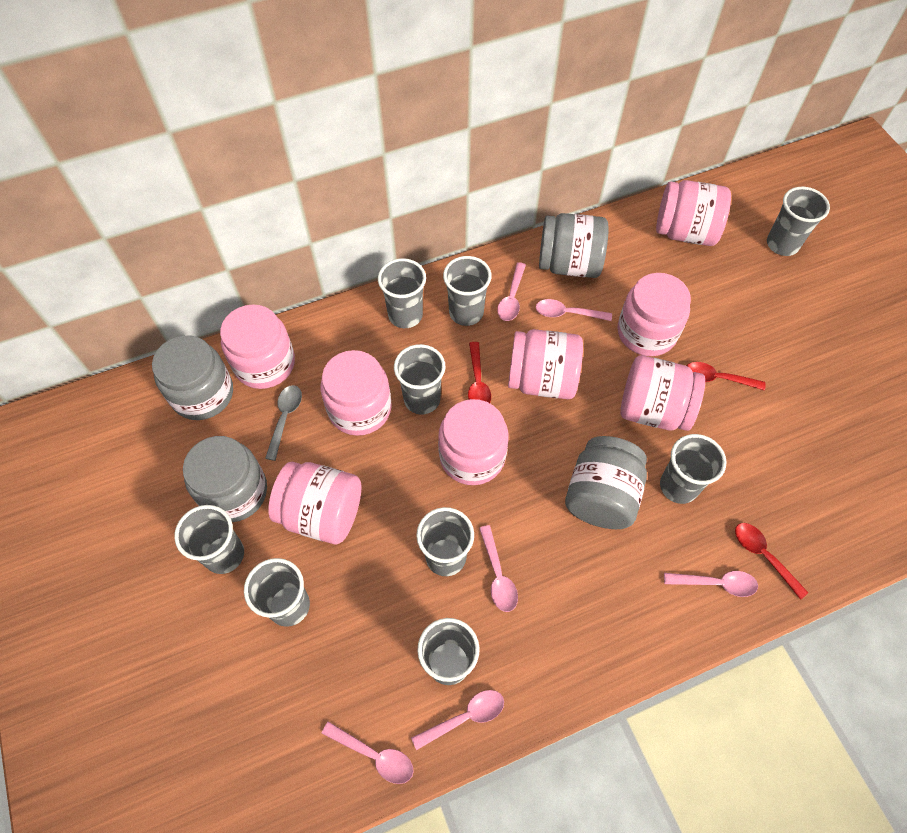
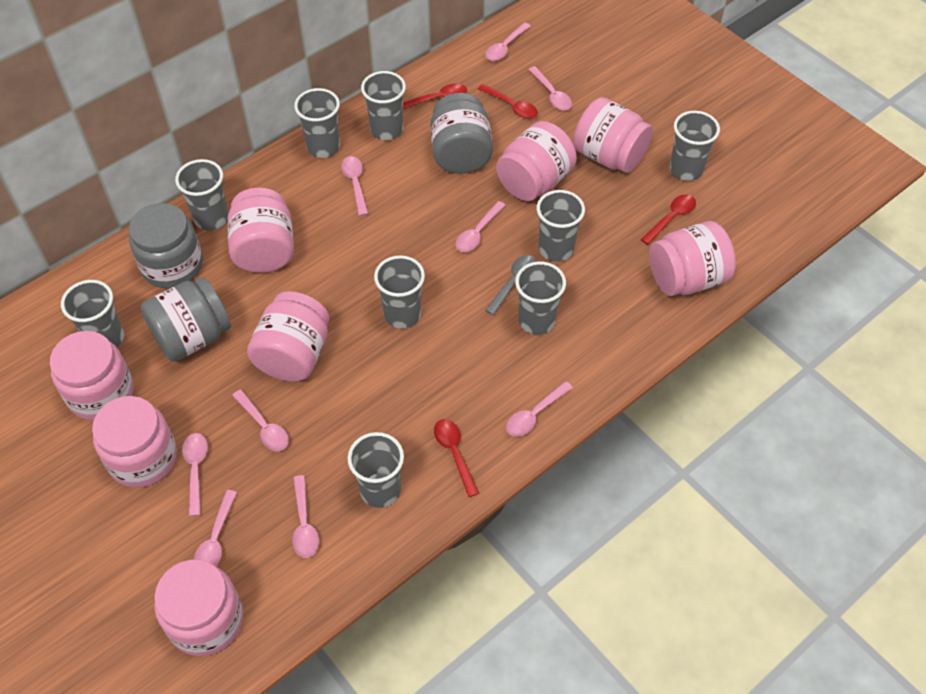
grey jar: 4 -> 3
pink spoon: 6 -> 9
red spoon: 3 -> 4

